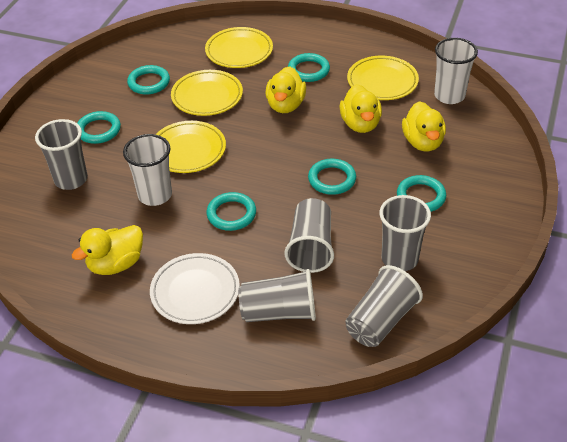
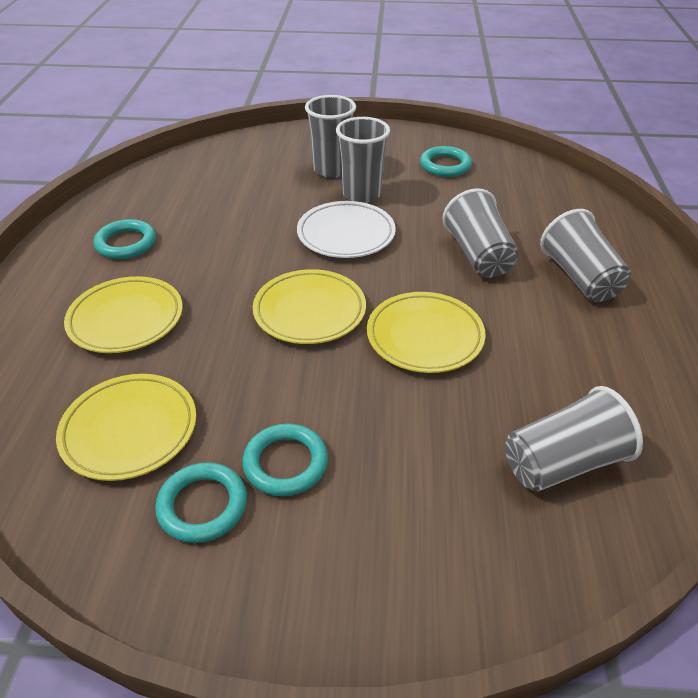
turquoise ring: 6 -> 4
white cup: 2 -> 0
yellow duck: 4 -> 0

